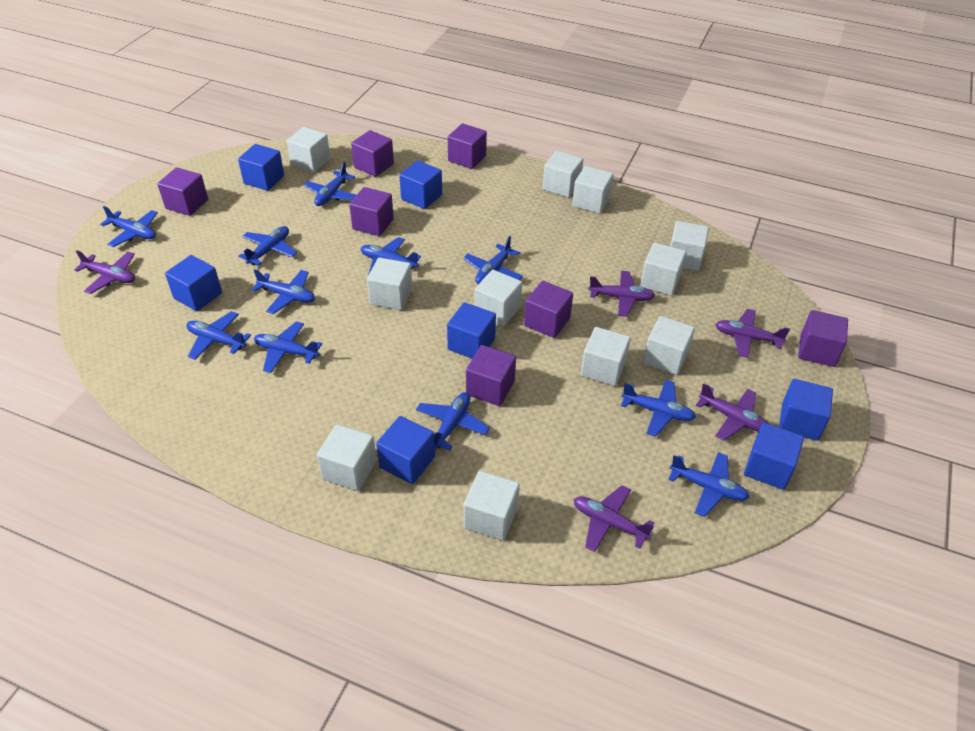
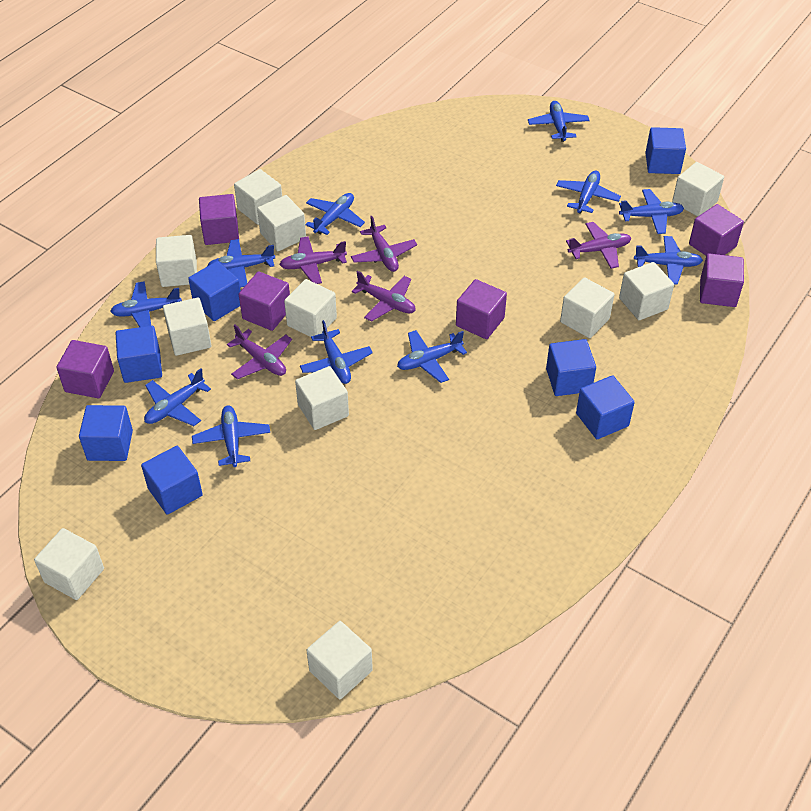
purple cube: 7 -> 6

